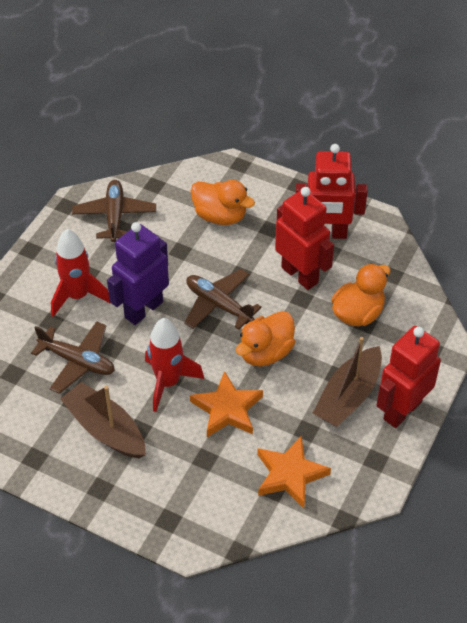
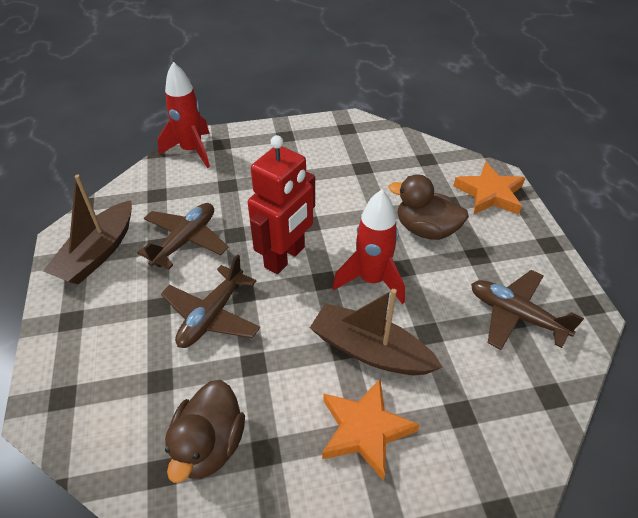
brown duck: 0 -> 2
orange duck: 3 -> 0
purple robot: 1 -> 0
red robot: 3 -> 1

